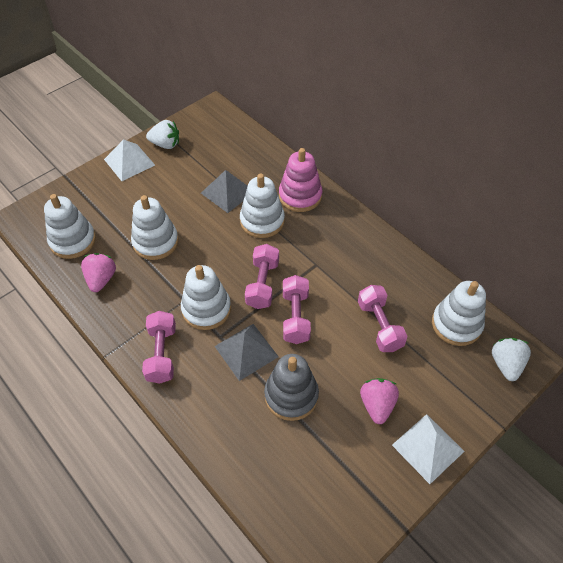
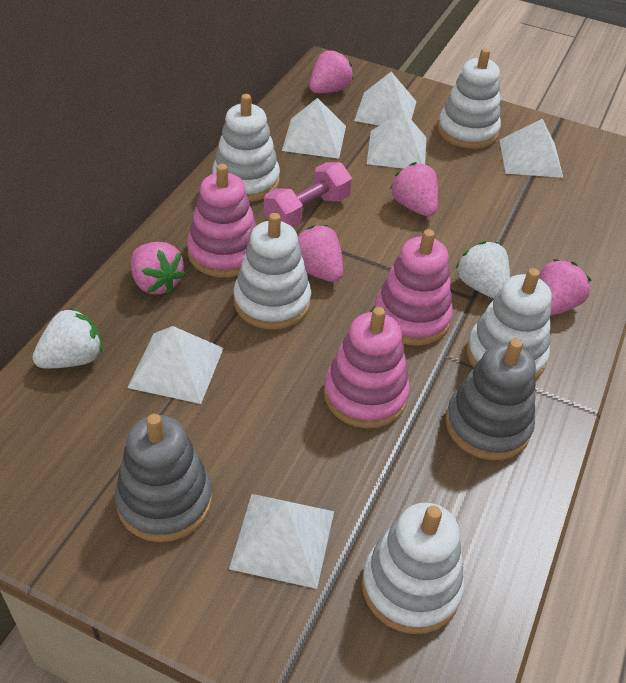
grey pyramid: 2 -> 0
grey stacking toy: 1 -> 2
pink dumbbell: 4 -> 1
pink stacking toy: 1 -> 3
pink strawberry: 2 -> 5
white pyramid: 2 -> 6

